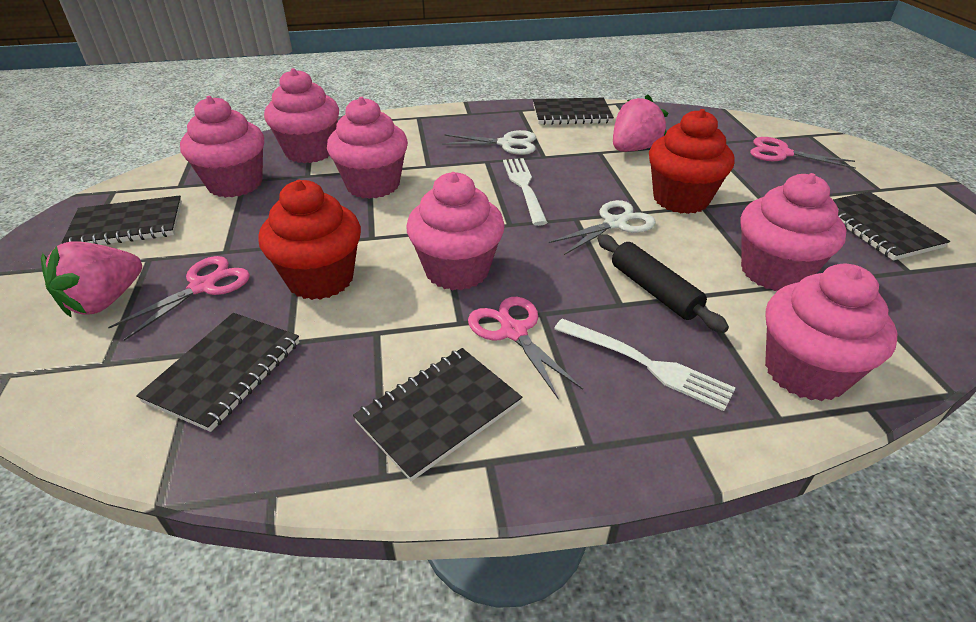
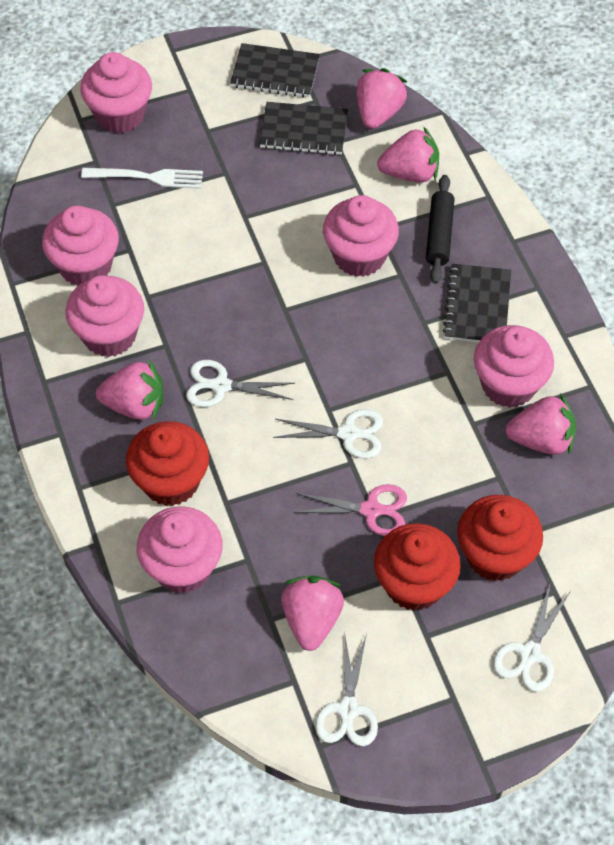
black notebook: 5 -> 3
pink scissors: 3 -> 1
pink strawberry: 2 -> 5
red cupcake: 2 -> 3
white fork: 2 -> 1
white scissors: 2 -> 4

